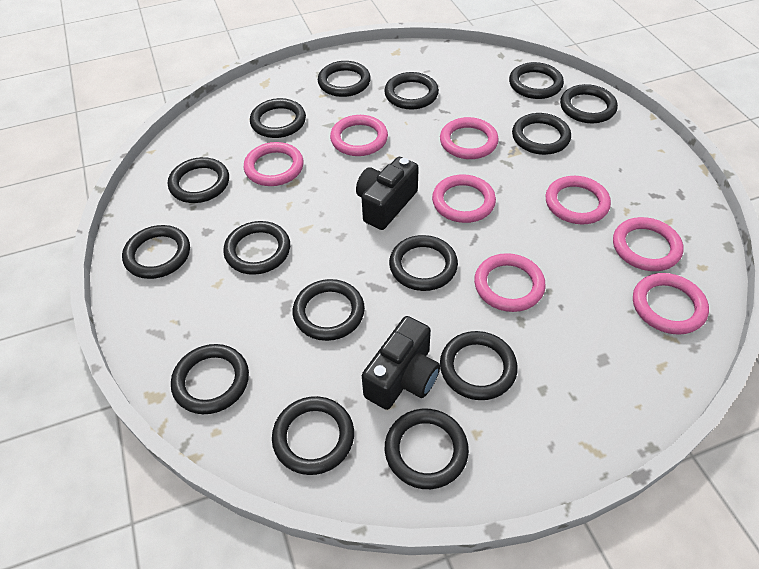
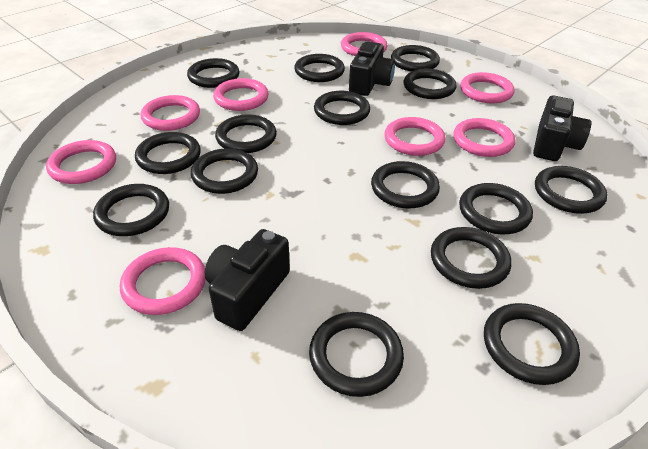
black camera: 2 -> 3

